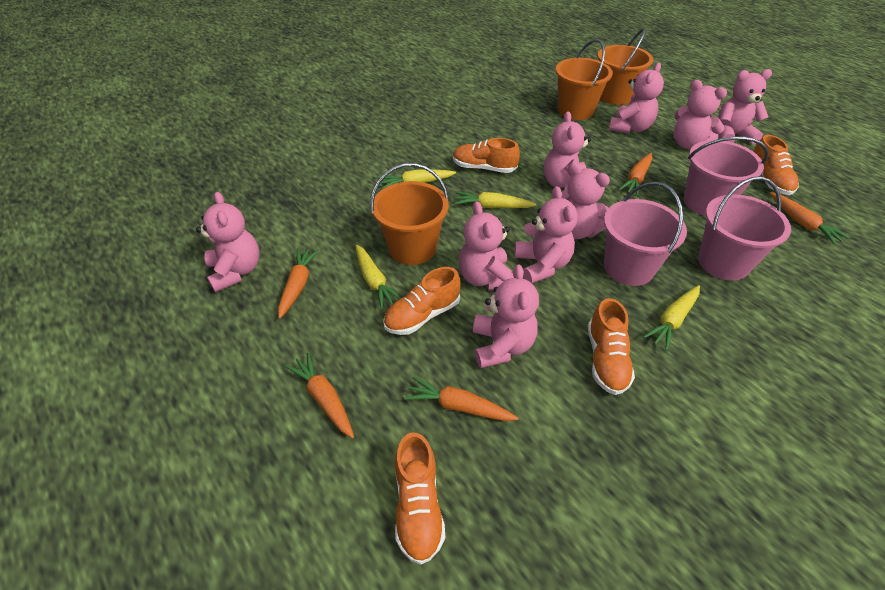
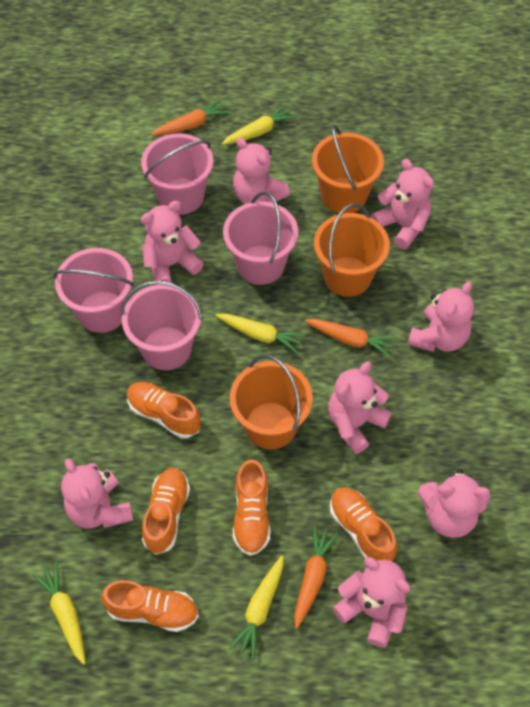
orange carrot: 5 -> 3
pink bucket: 3 -> 4
pink teddy bear: 9 -> 8

